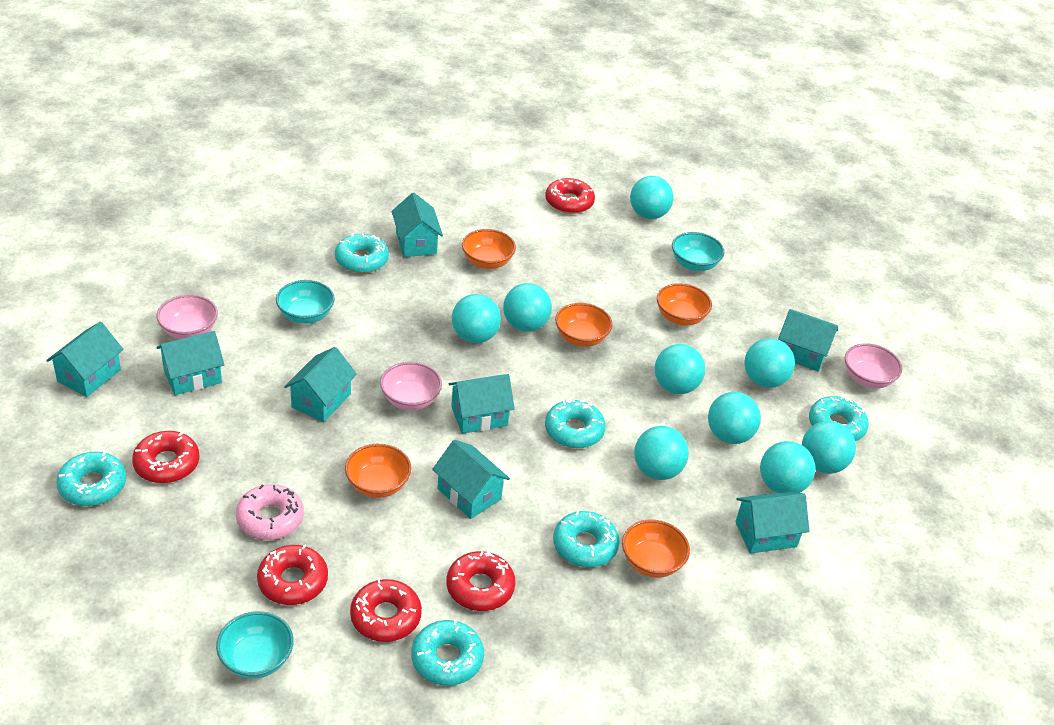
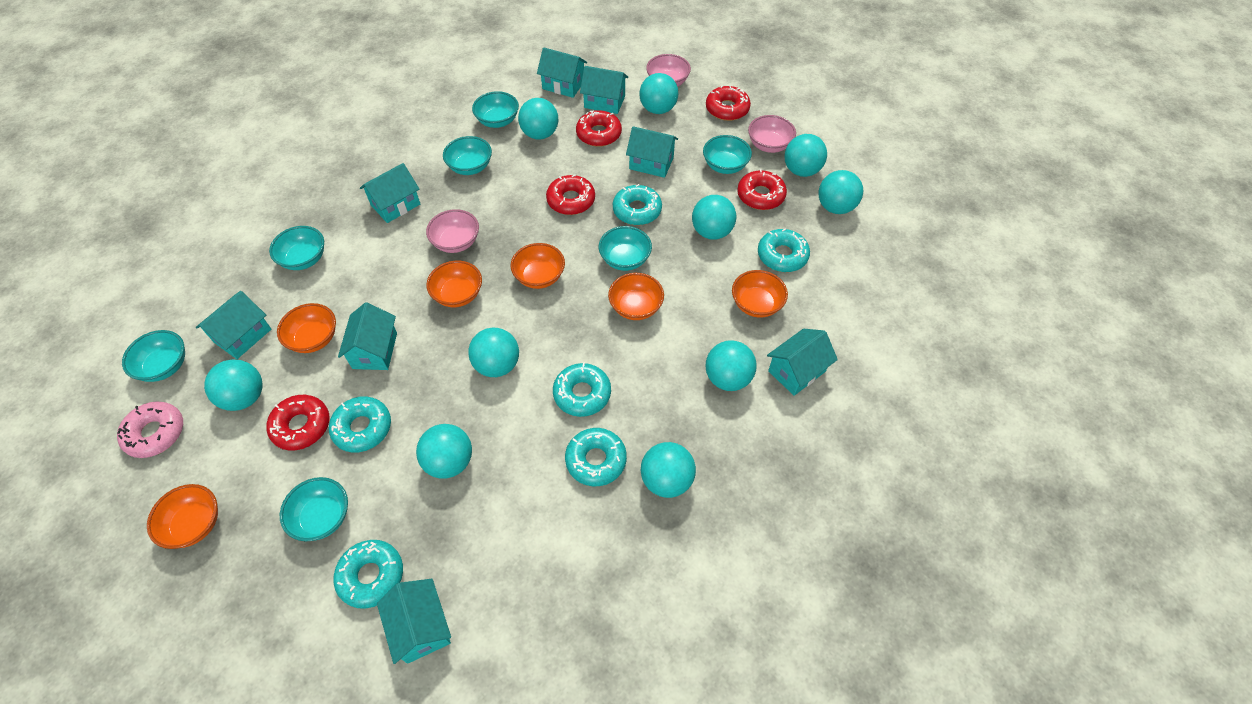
orange bowl: 5 -> 6
turquoise ball: 9 -> 10
turquoise bowl: 3 -> 7

